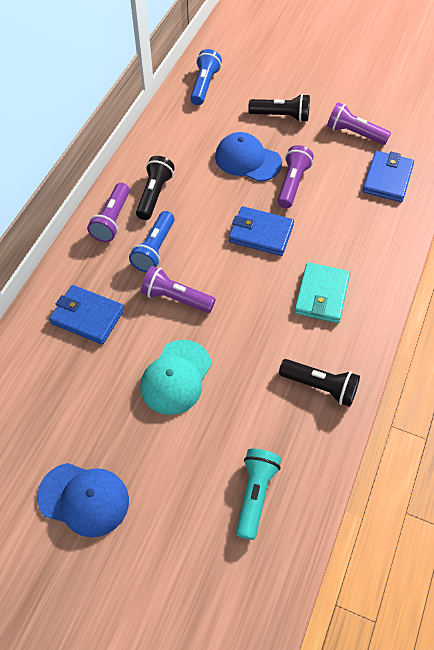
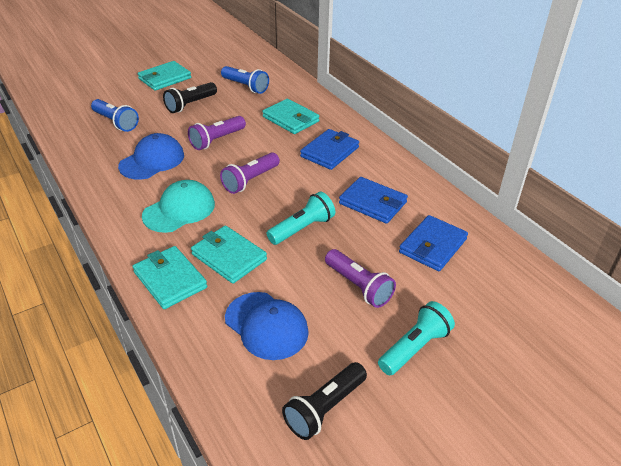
black flashlight: 3 -> 2
purple flashlight: 4 -> 3
turquoise flashlight: 1 -> 2
turquoise wallet: 1 -> 4

